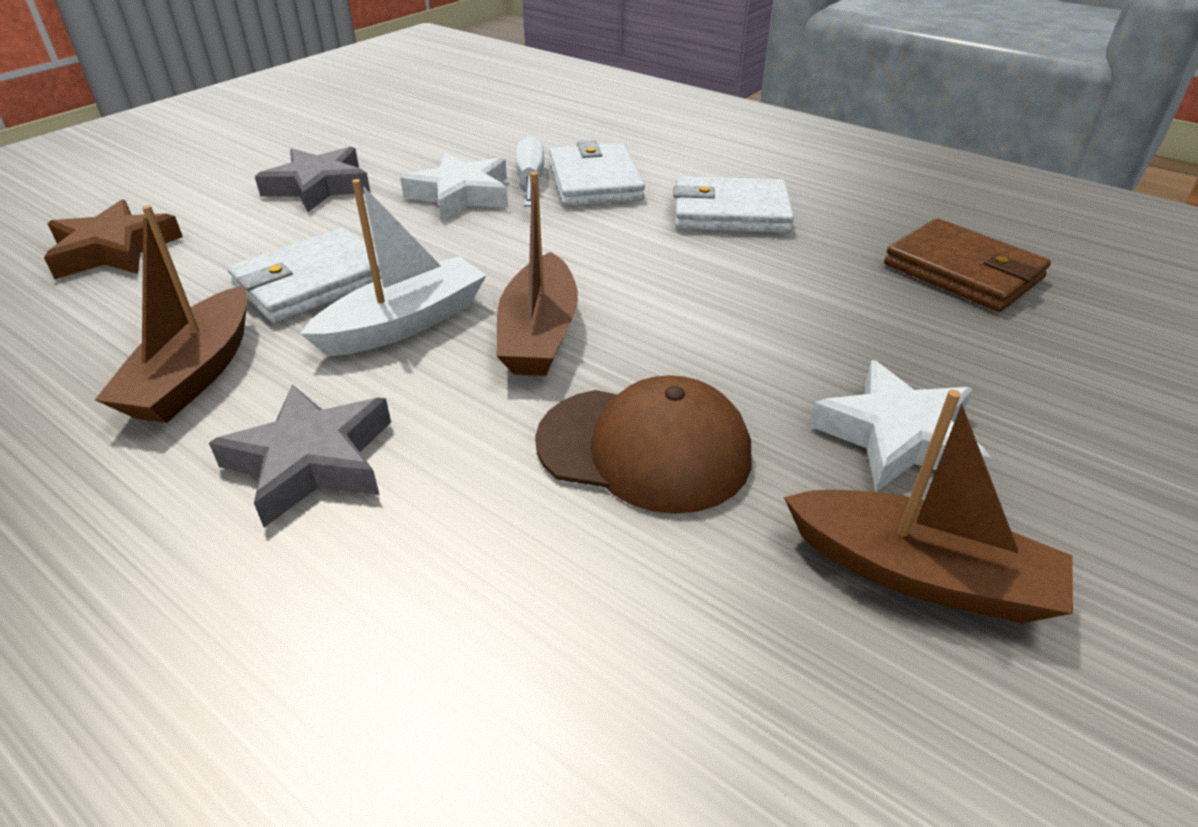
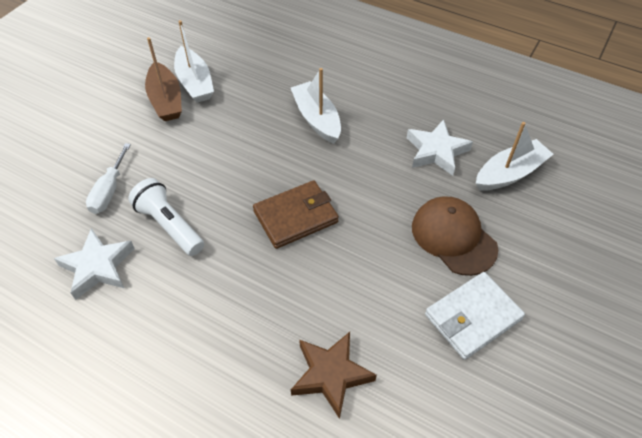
brown boat: 3 -> 1
grey star: 2 -> 0
white boat: 1 -> 3
white flashlight: 0 -> 1
white wallet: 3 -> 1

